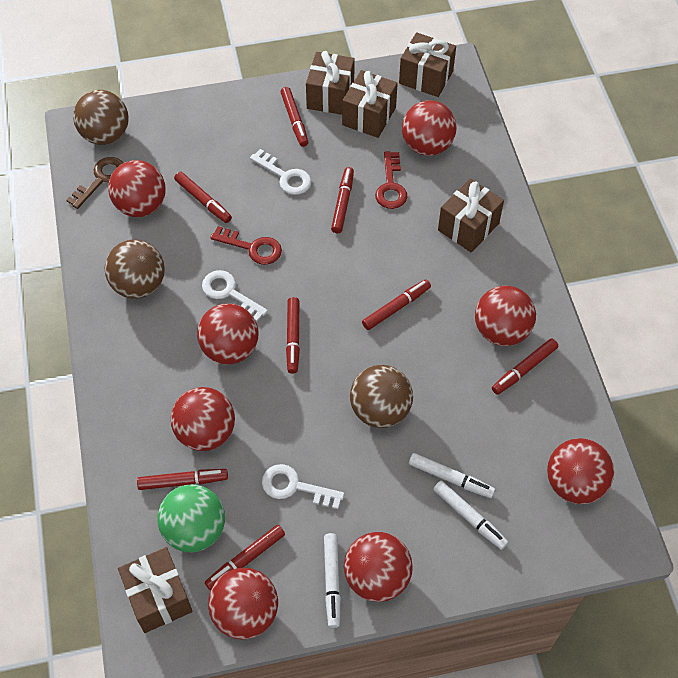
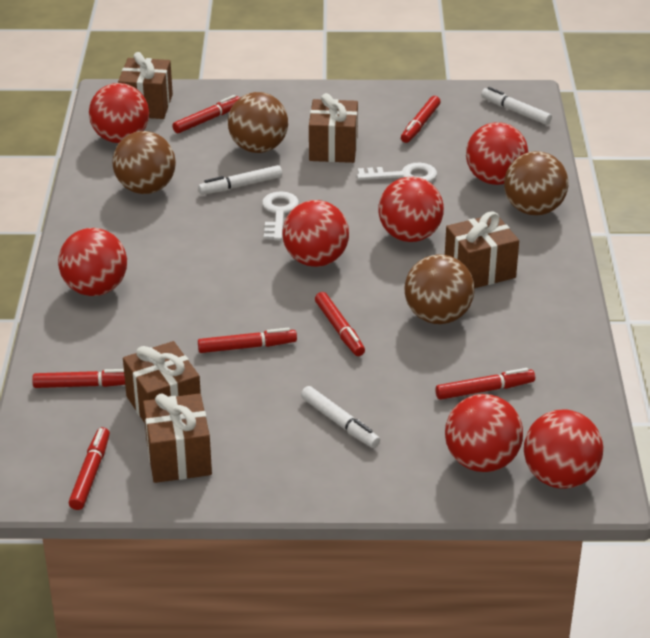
brown ball: 3 -> 4
brown key: 1 -> 0
green ball: 1 -> 0
red ball: 8 -> 7
red key: 2 -> 0
red marker: 8 -> 7
white key: 3 -> 2

